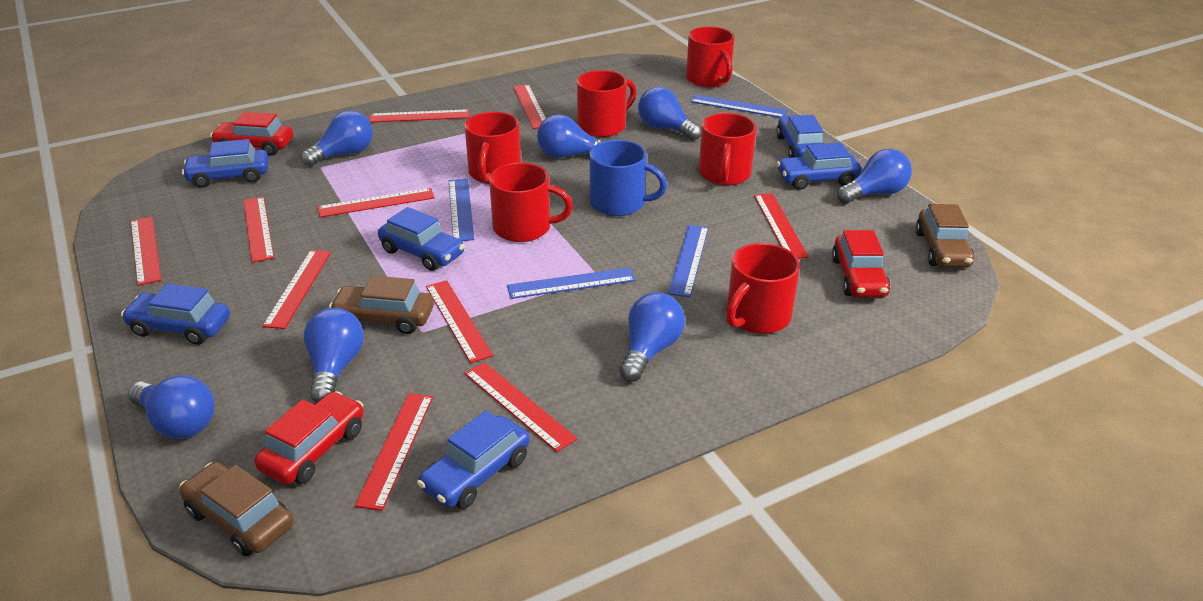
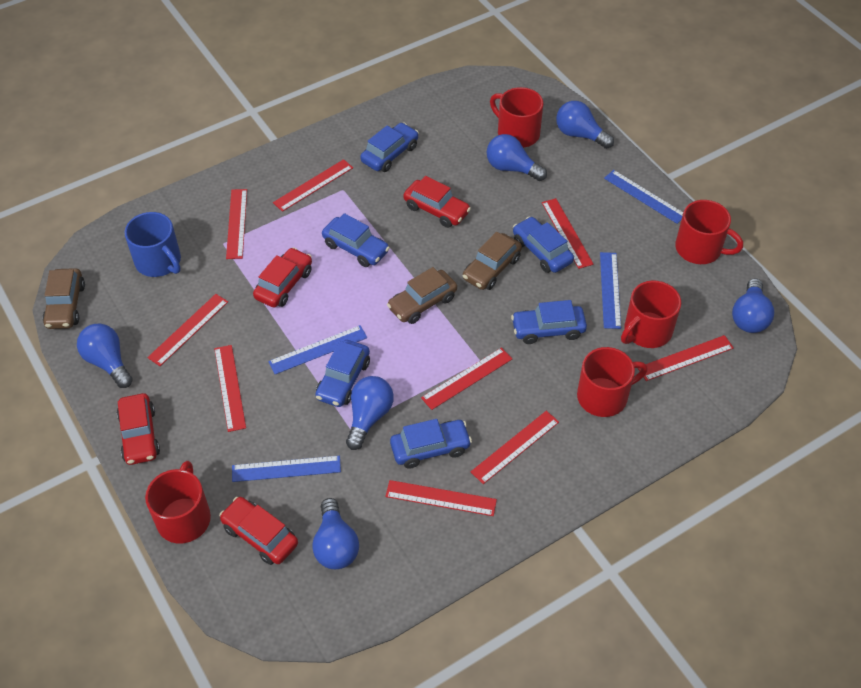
blue light bulb: 7 -> 6
red car: 3 -> 4
red mug: 6 -> 5
red ruler: 10 -> 9

